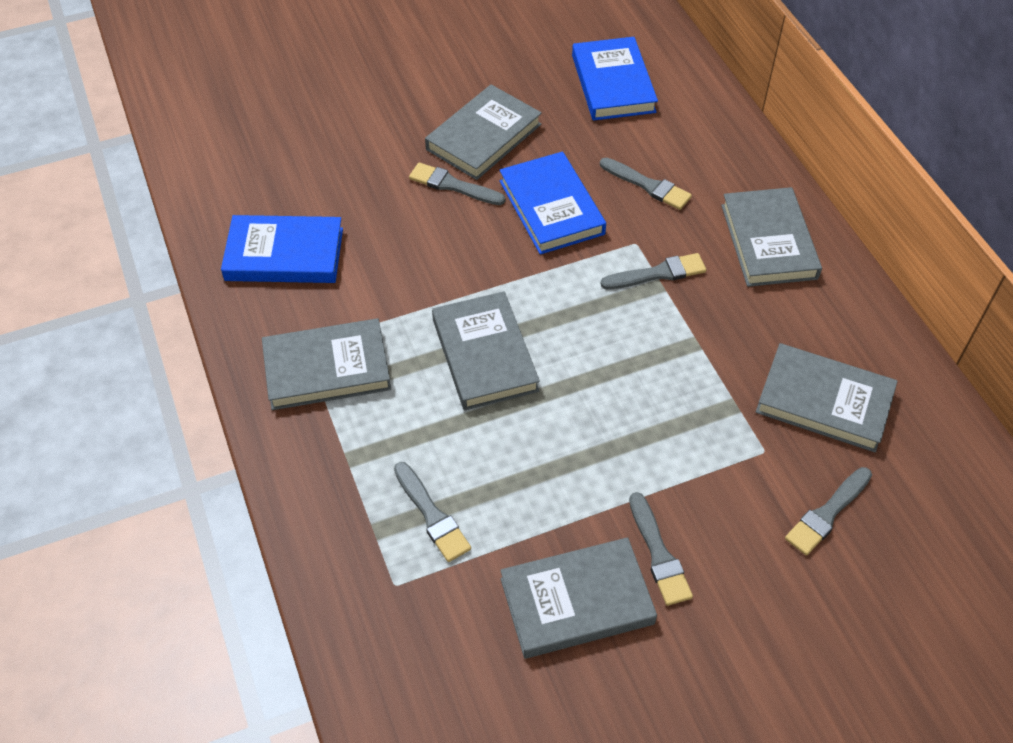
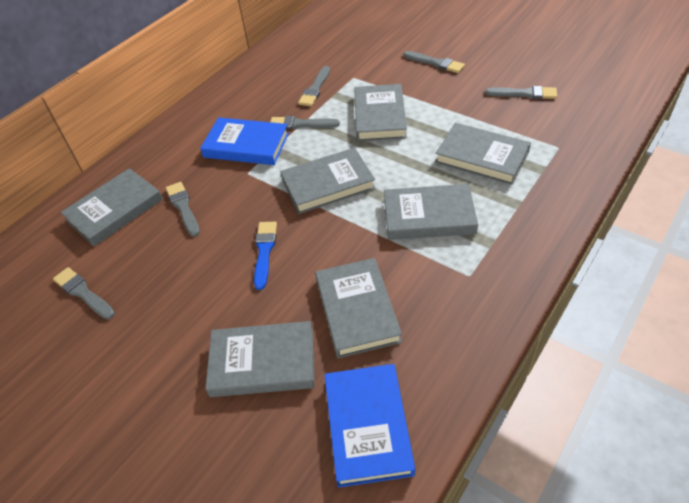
blue book: 3 -> 2
blue brush: 0 -> 1
grey book: 6 -> 7

